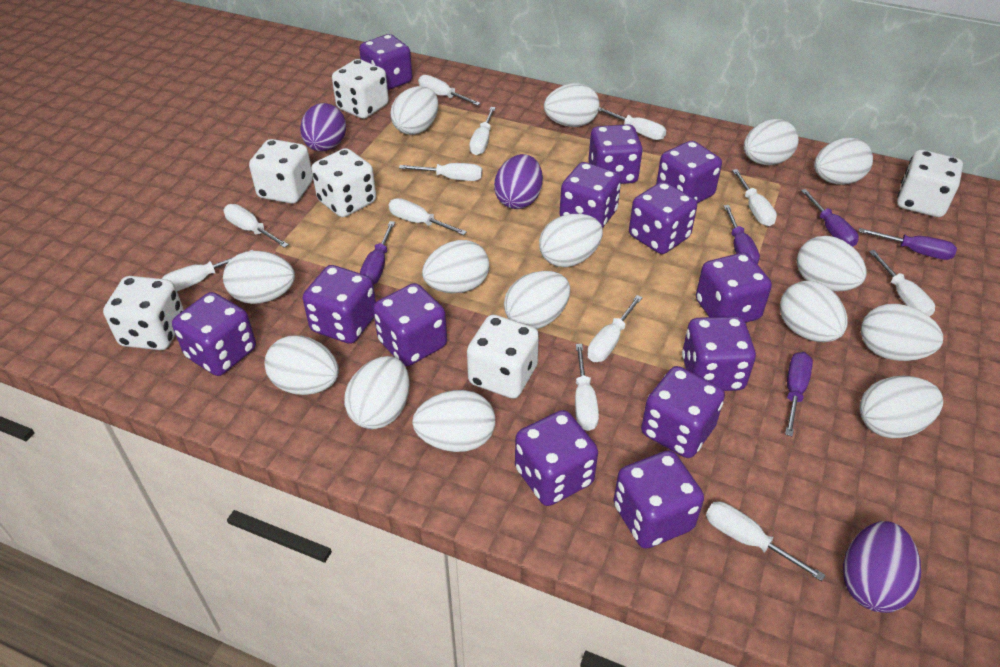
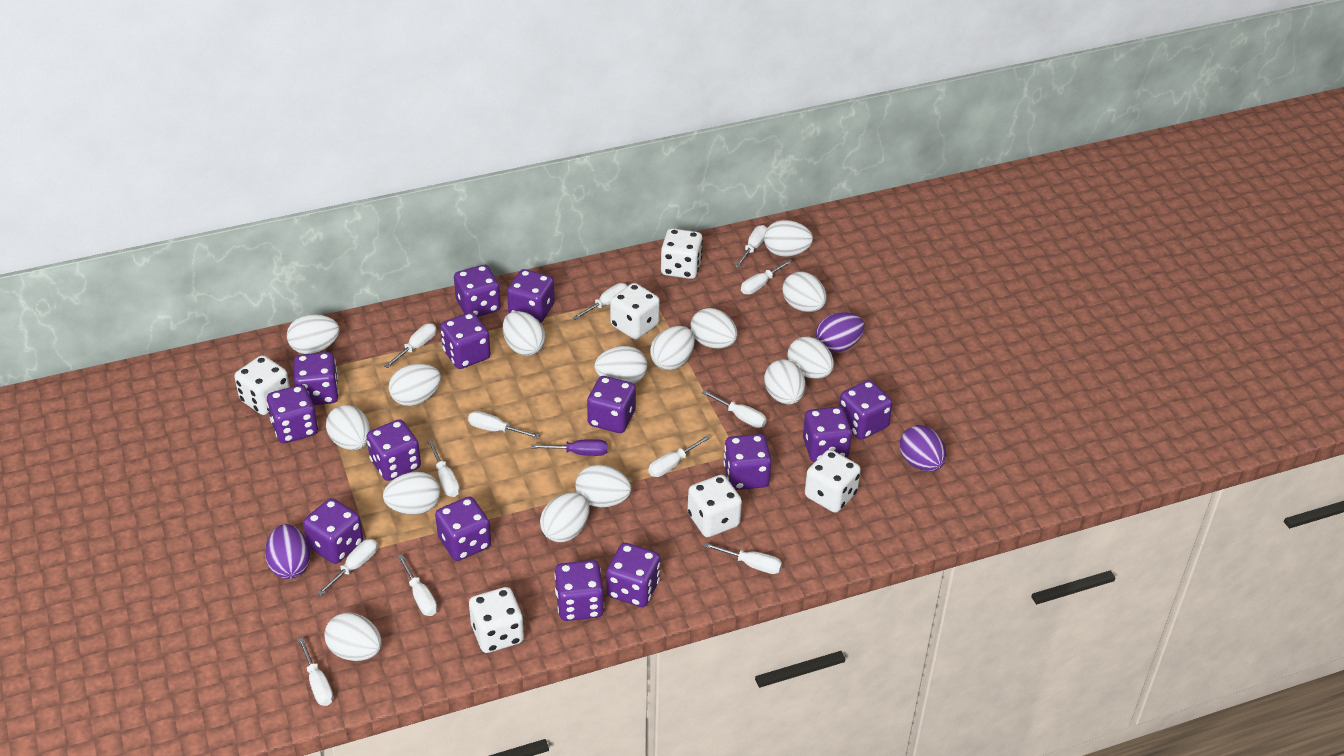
purple dice: 13 -> 14
purple screwdriver: 5 -> 1

